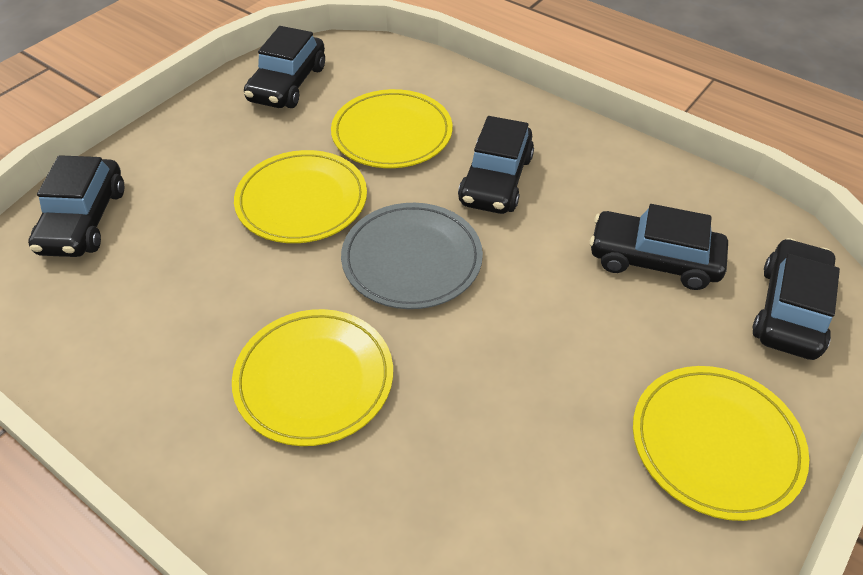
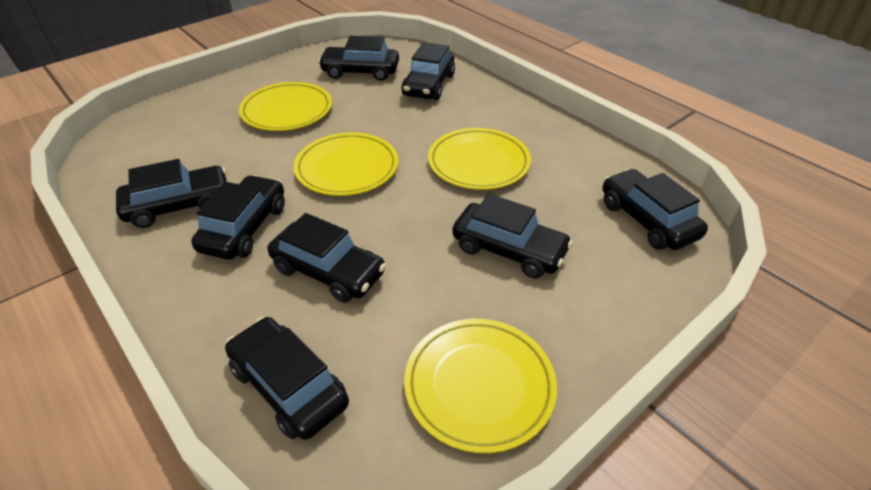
black car: 5 -> 8
grey plate: 1 -> 0

